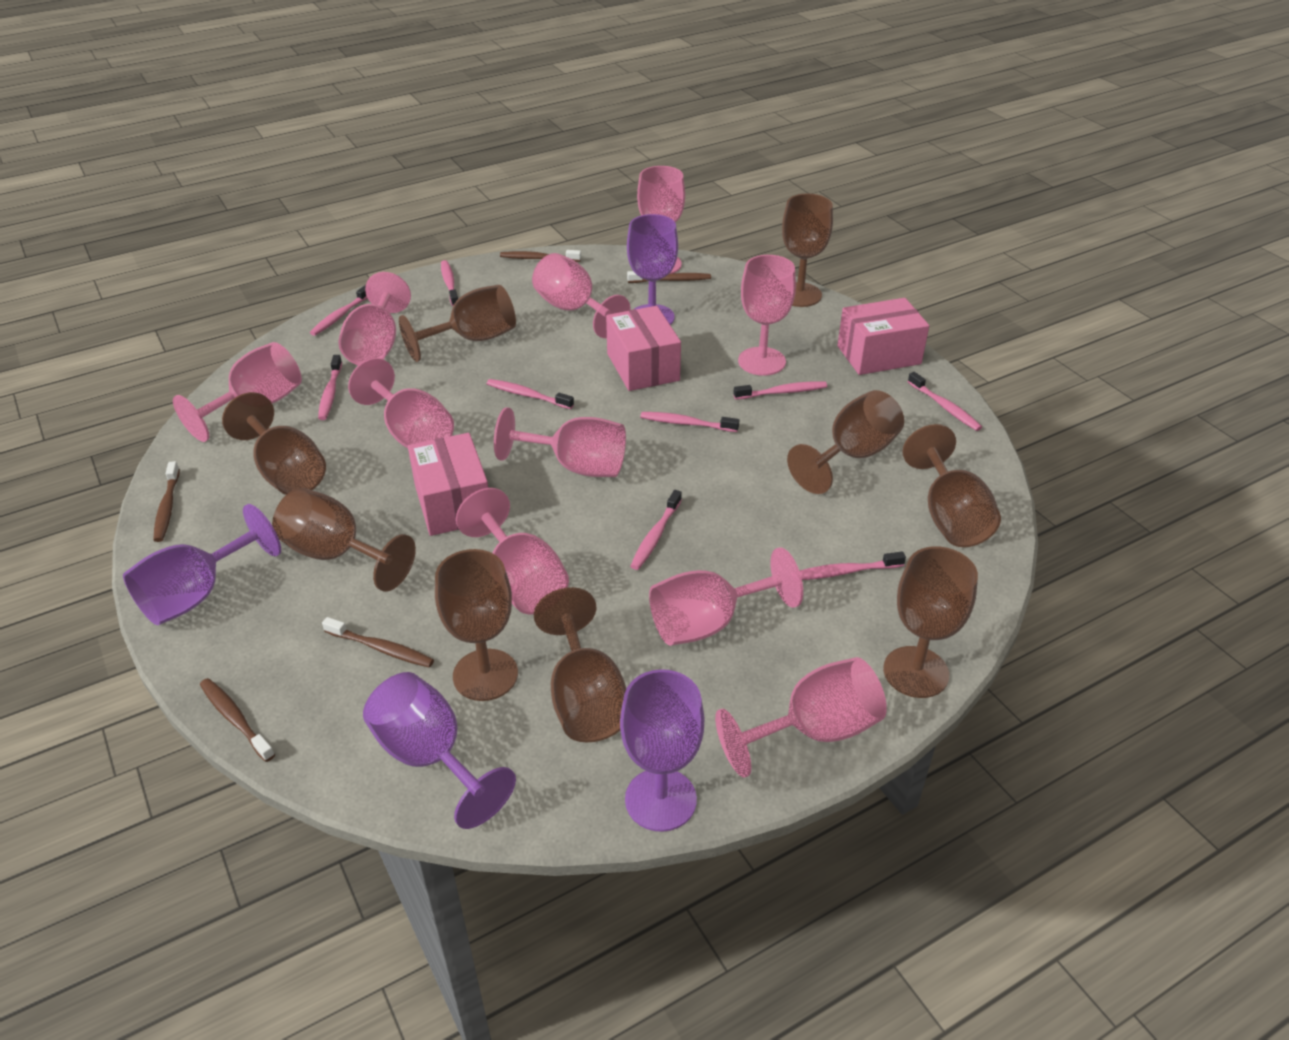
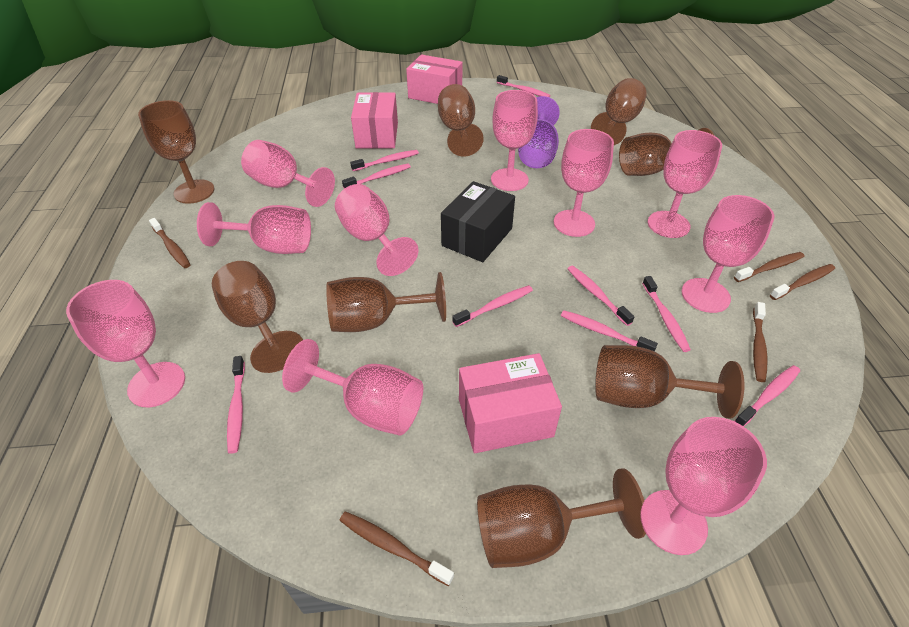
black box: 0 -> 1
brown goblet: 9 -> 8
purple goblet: 4 -> 1

